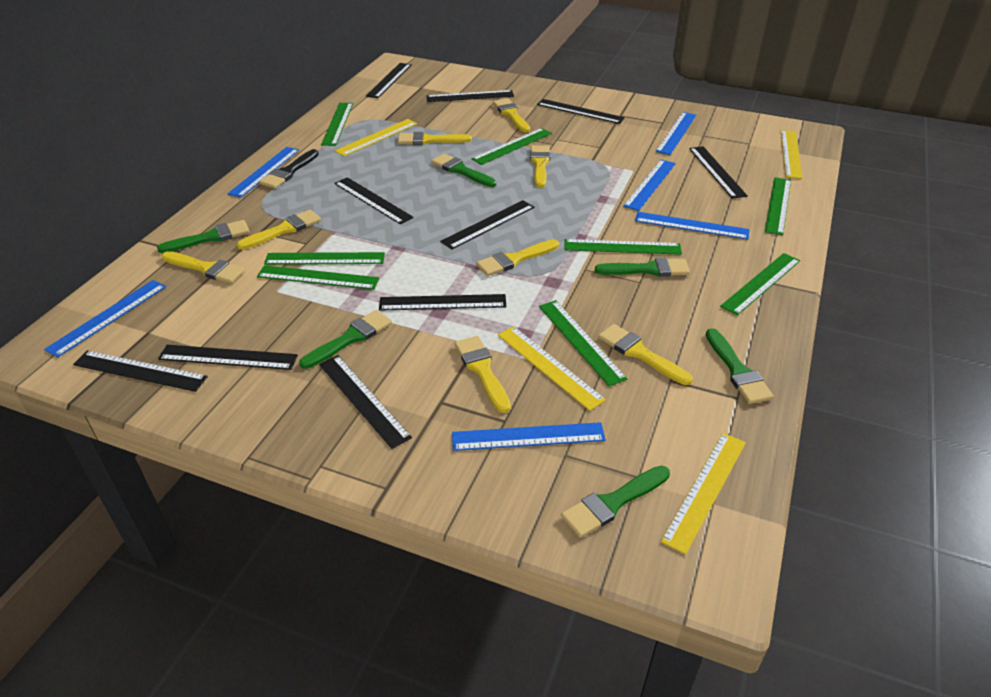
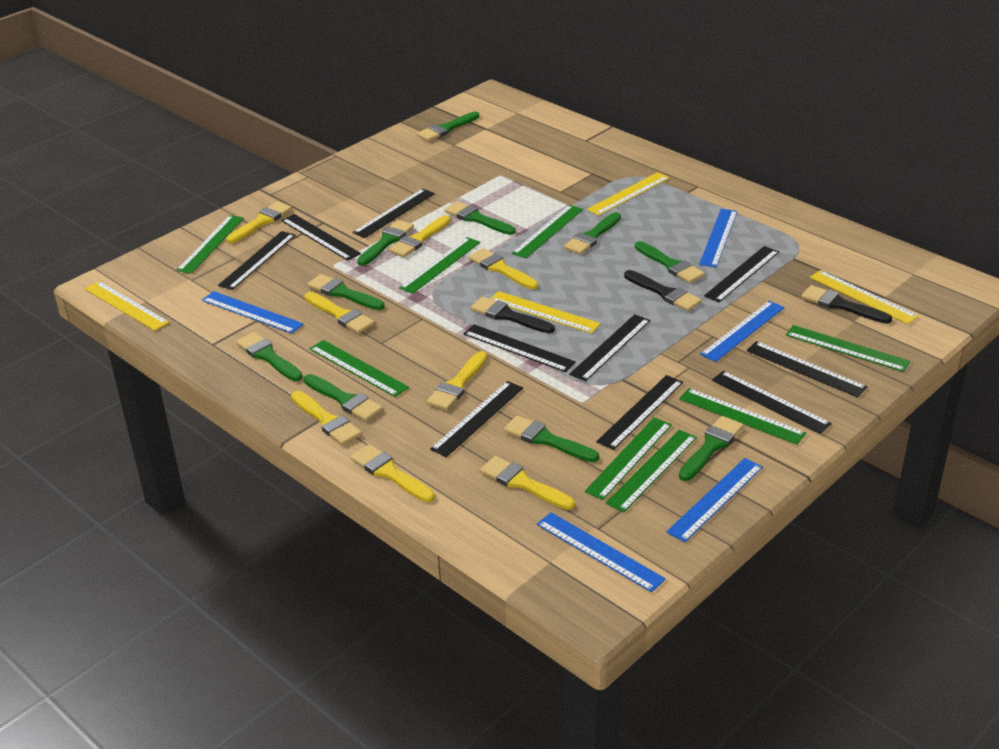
black brush: 1 -> 3
blue ruler: 6 -> 5
green brush: 6 -> 10

